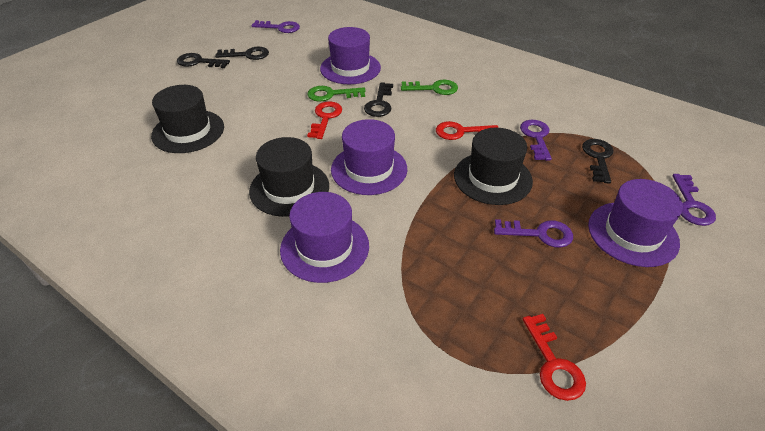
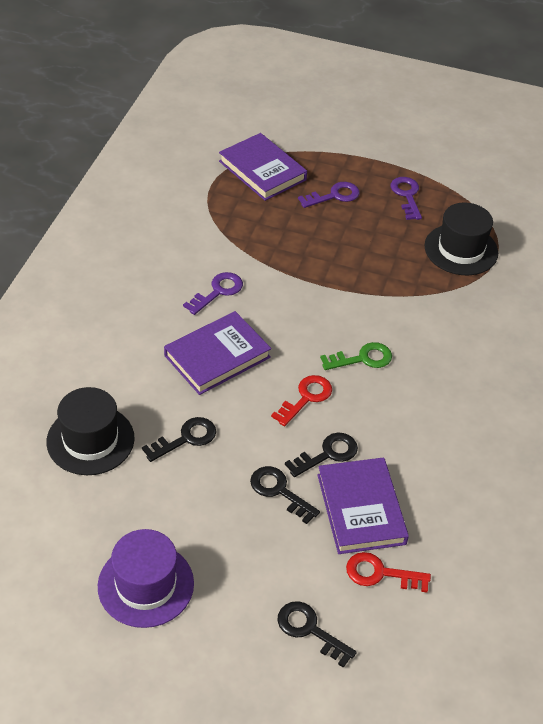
black hat: 3 -> 2
green key: 2 -> 1
purple book: 0 -> 3
purple hat: 4 -> 1
purple key: 4 -> 3
red key: 3 -> 2

